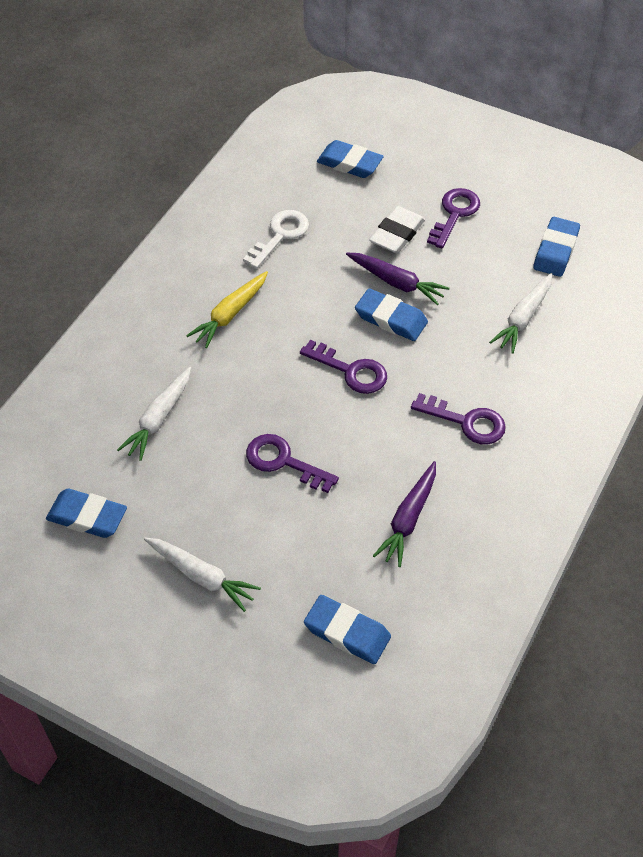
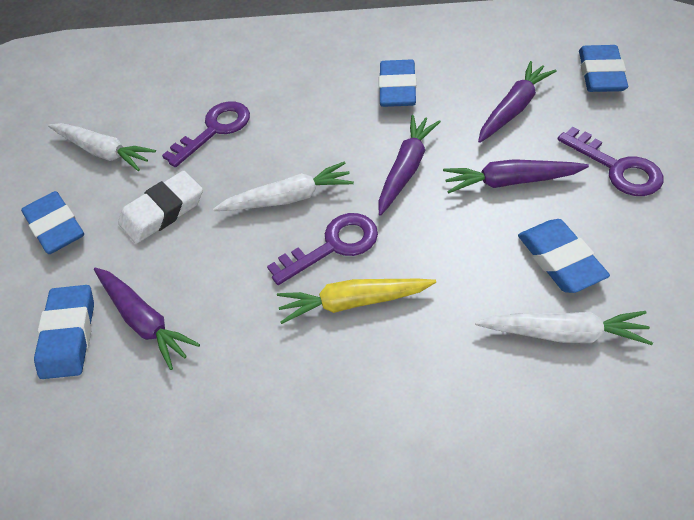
purple carrot: 2 -> 4
purple key: 4 -> 3
white key: 1 -> 0

